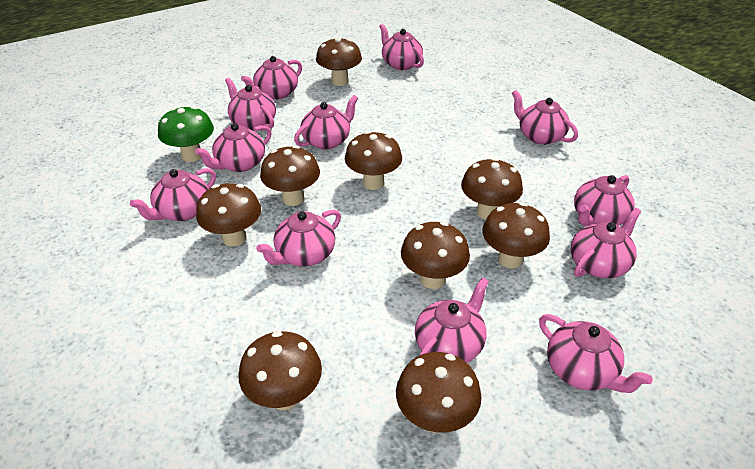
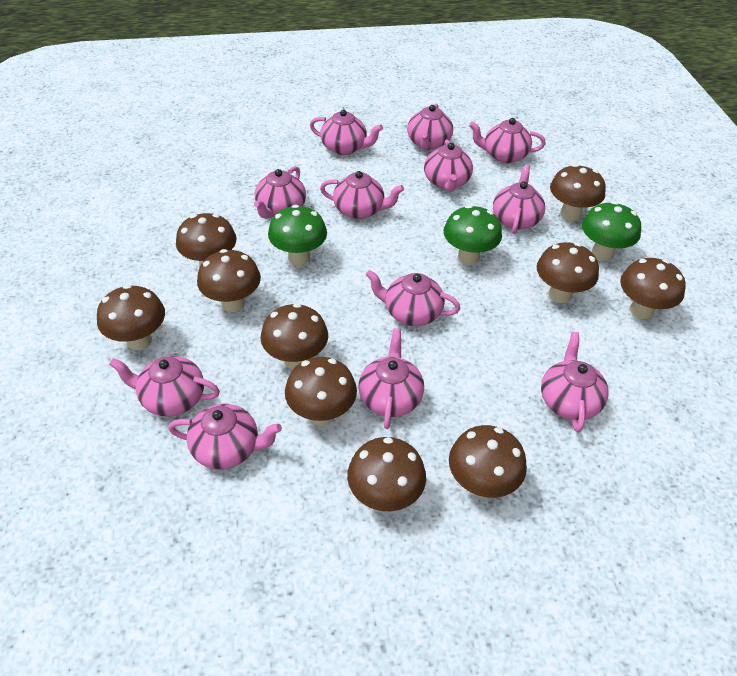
brown mushroom: 9 -> 10
green mushroom: 1 -> 3

